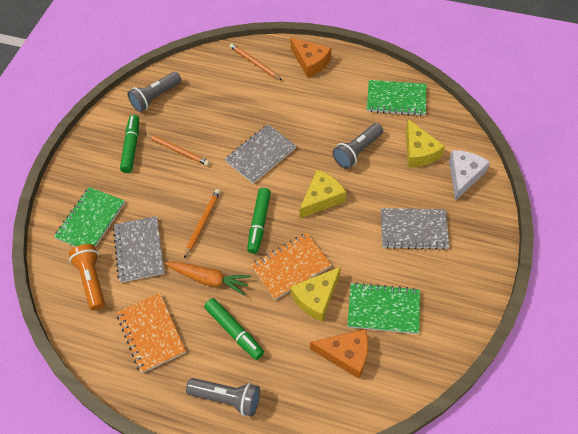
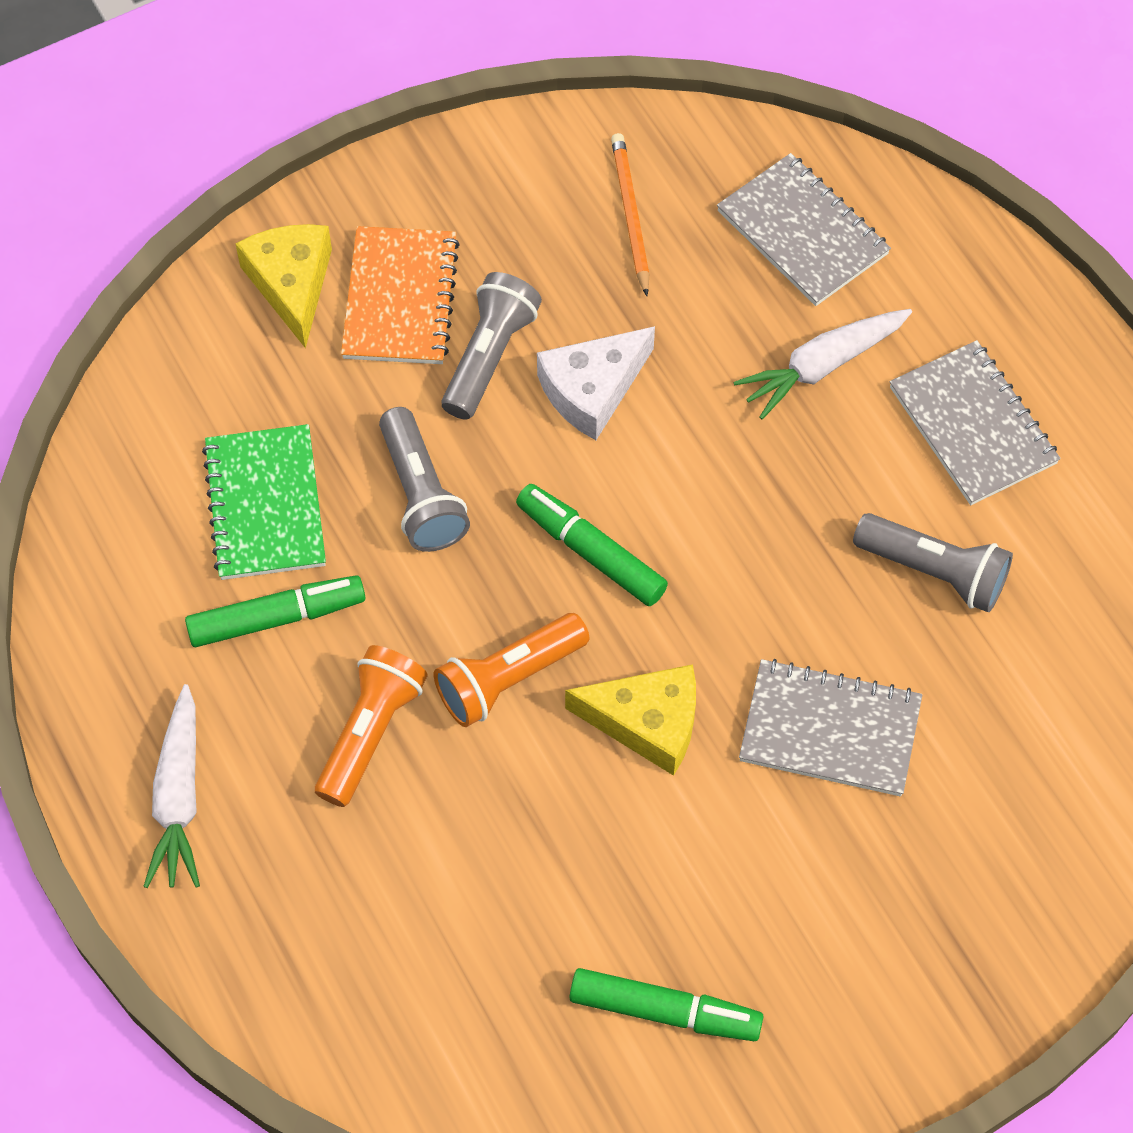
green notebook: 3 -> 1
orange carrot: 1 -> 0
orange cheese: 2 -> 0
orange flashlight: 1 -> 2
orange notebook: 2 -> 1
orange pencil: 3 -> 1
white carrot: 0 -> 2
yellow cheese: 3 -> 2

